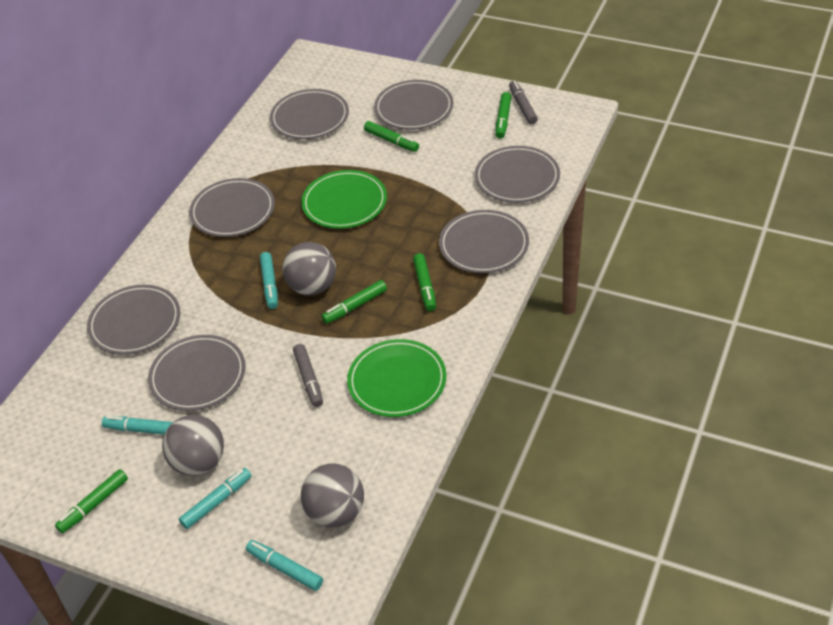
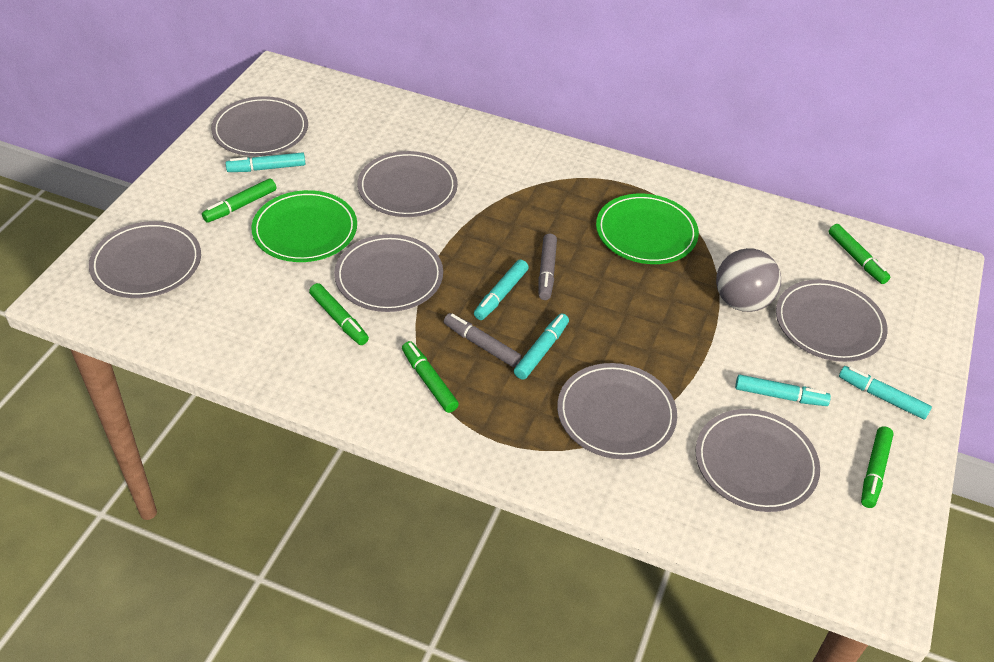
grey ball: 3 -> 1
turquoise marker: 4 -> 5

